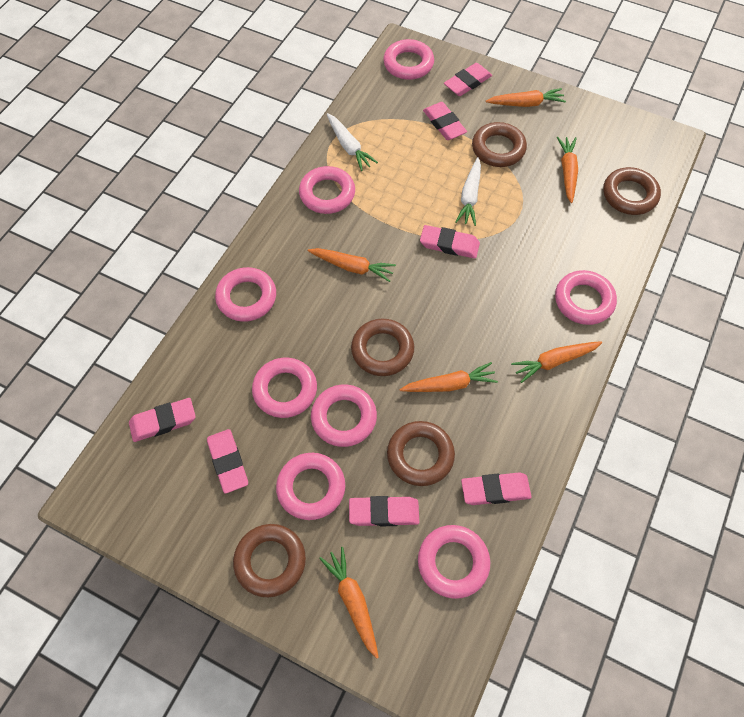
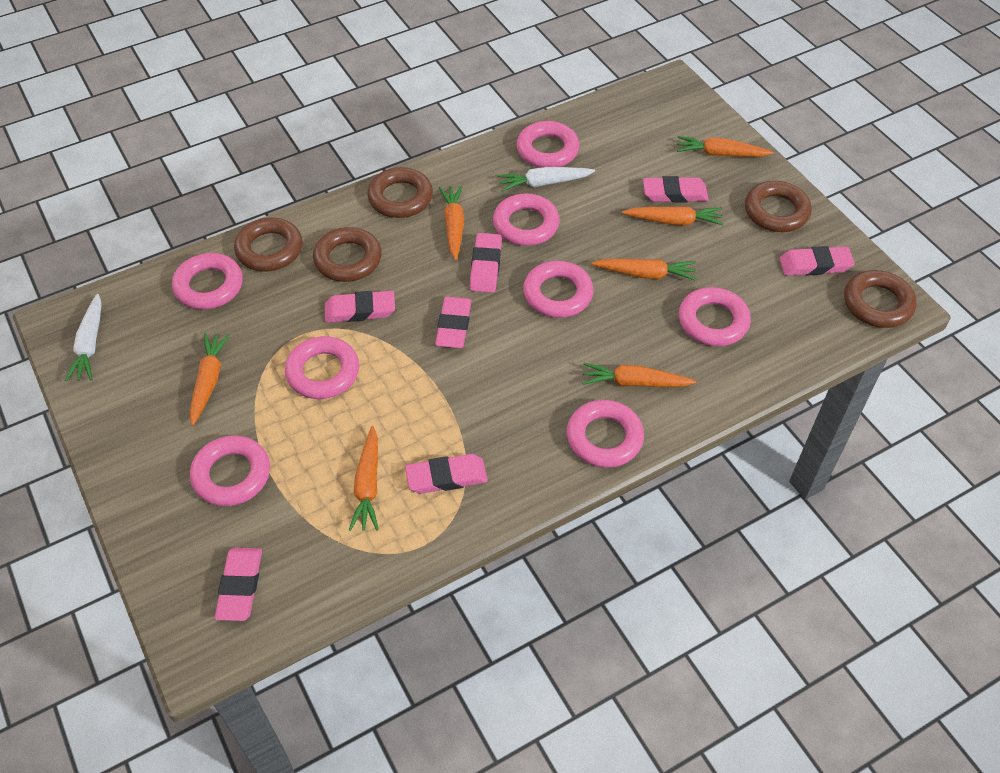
orange carrot: 6 -> 7

